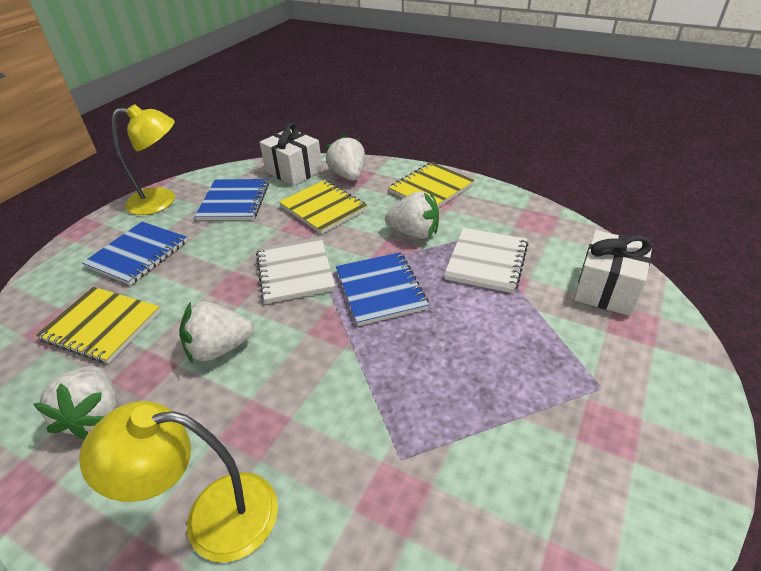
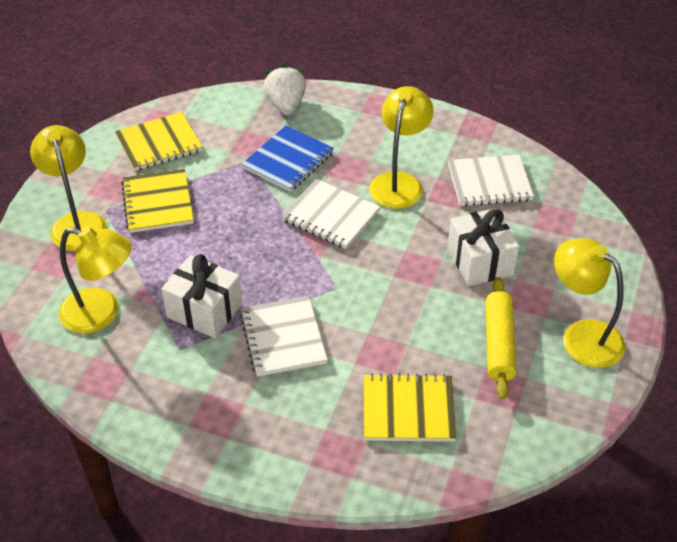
blue notebook: 3 -> 1
white notebook: 2 -> 3
white strawberry: 4 -> 1
yellow lamp: 2 -> 4
yellow rolling pin: 0 -> 1

